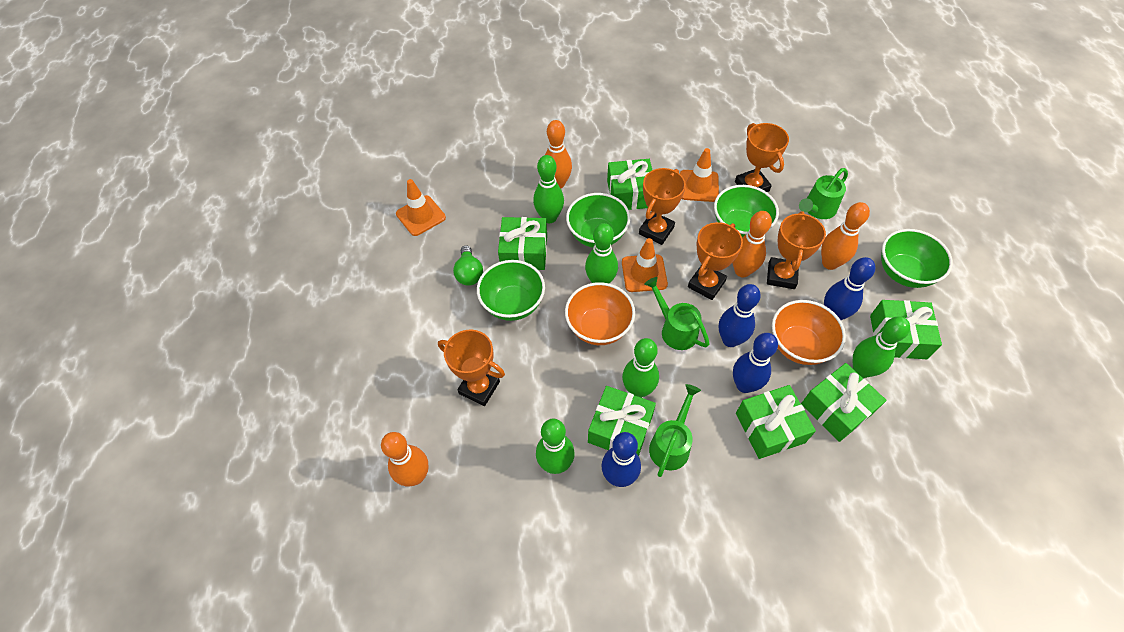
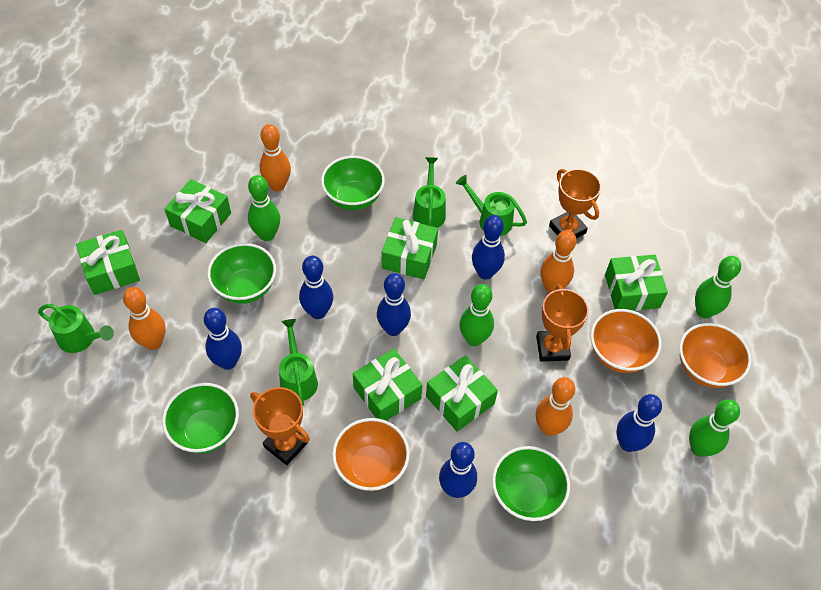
blue bowling pin: 4 -> 6
green bowling pin: 5 -> 4
green light bulb: 1 -> 0
green watering can: 3 -> 4
orange bowl: 2 -> 3
orange traffic cone: 3 -> 0
orange trophy: 5 -> 3

